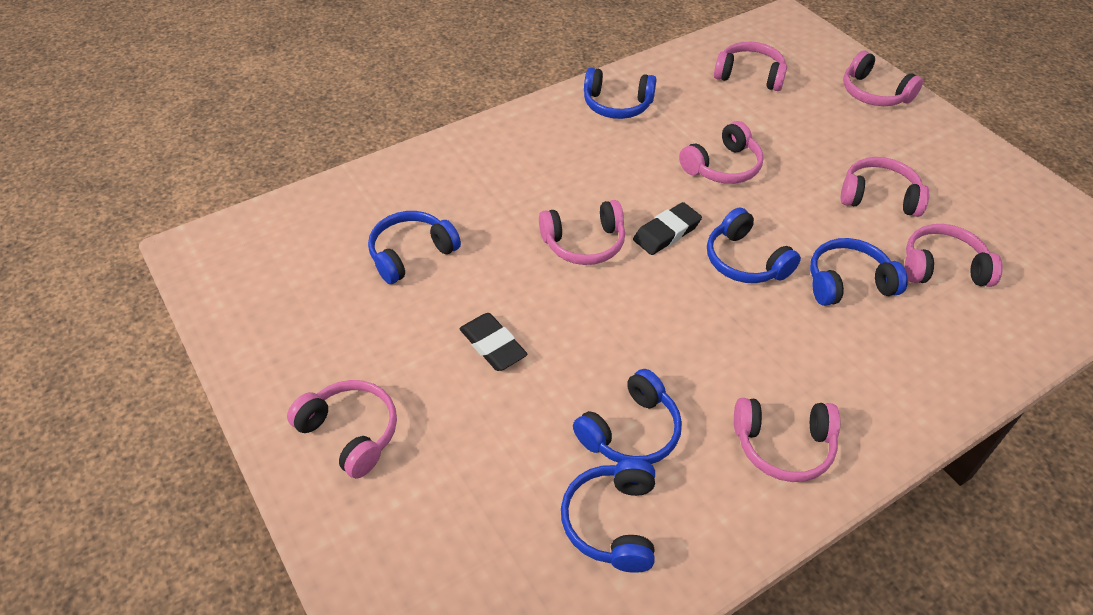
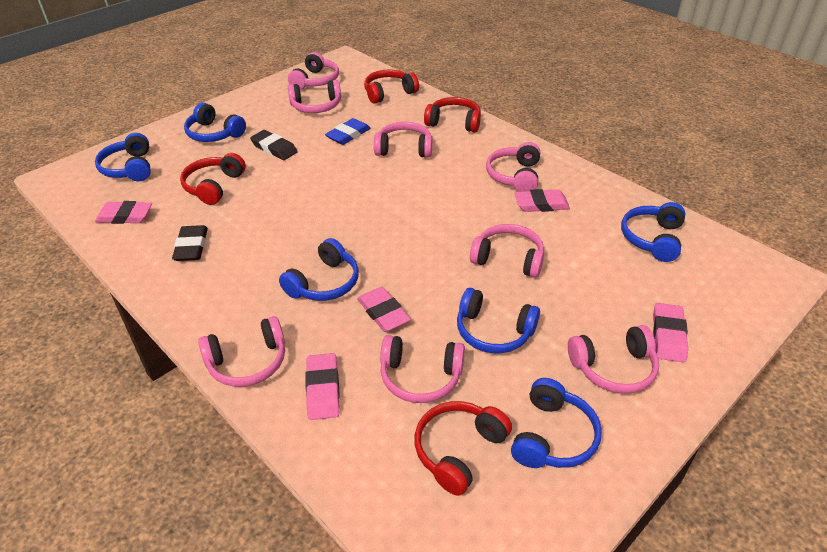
blue eraser: 0 -> 1
pink eraser: 0 -> 5
red headphones: 0 -> 4

